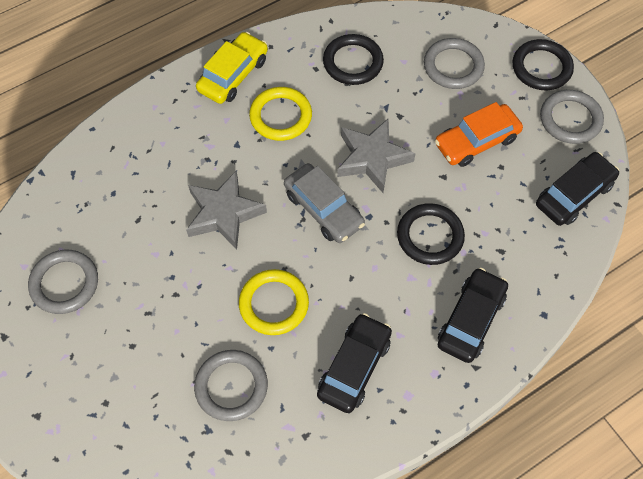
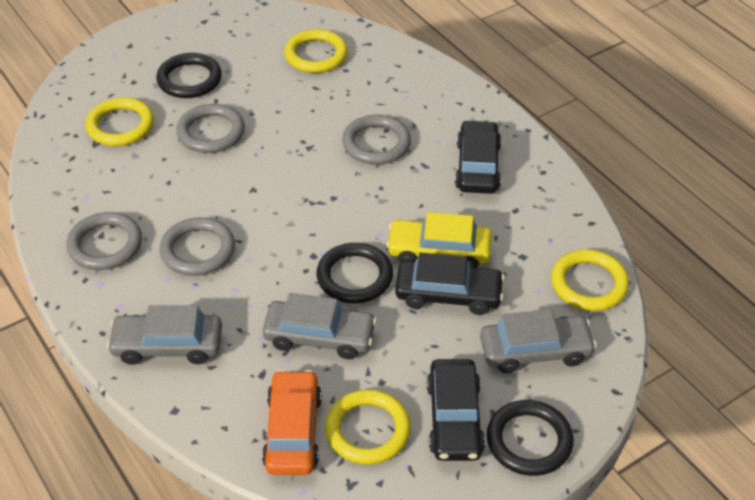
grey car: 1 -> 3
grey star: 2 -> 0
yellow ring: 2 -> 4

